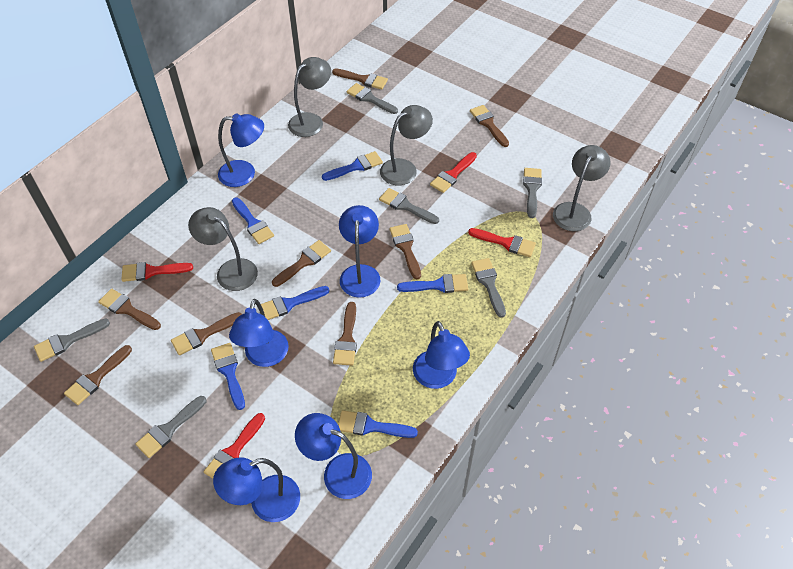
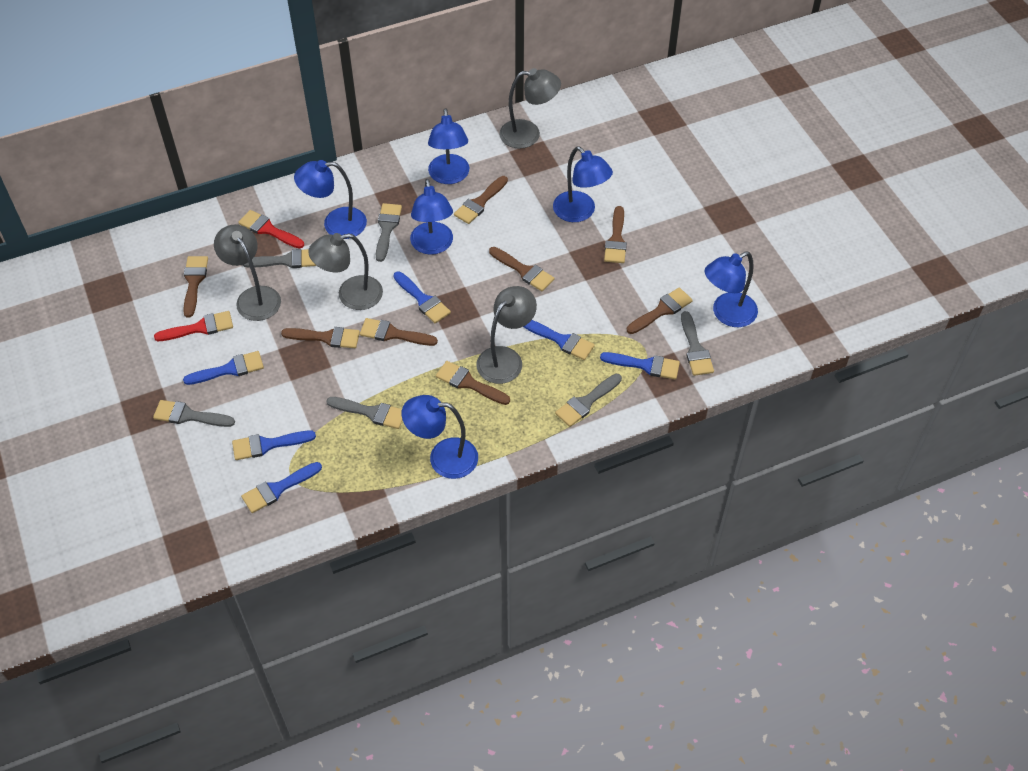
red brush: 4 -> 2

